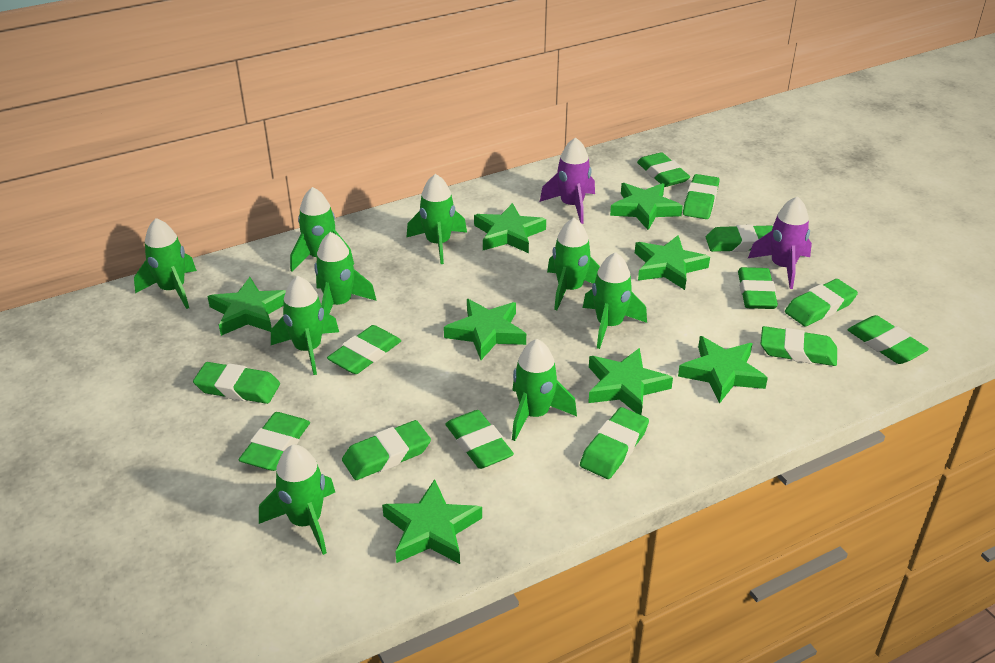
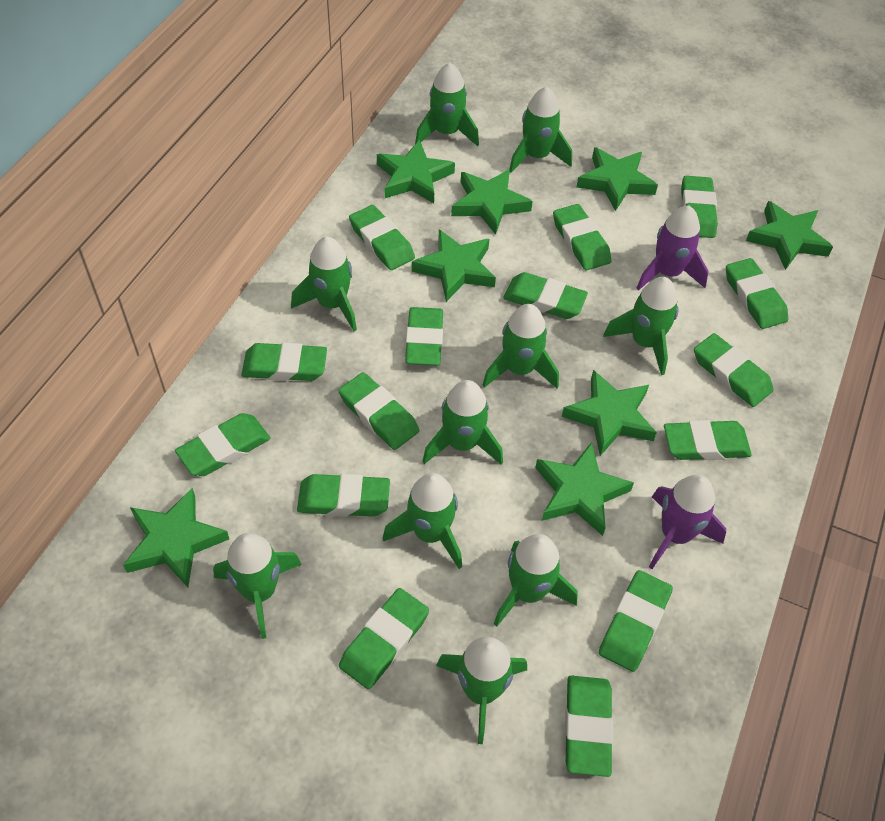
green eraser: 13 -> 15
green rocket: 9 -> 10

